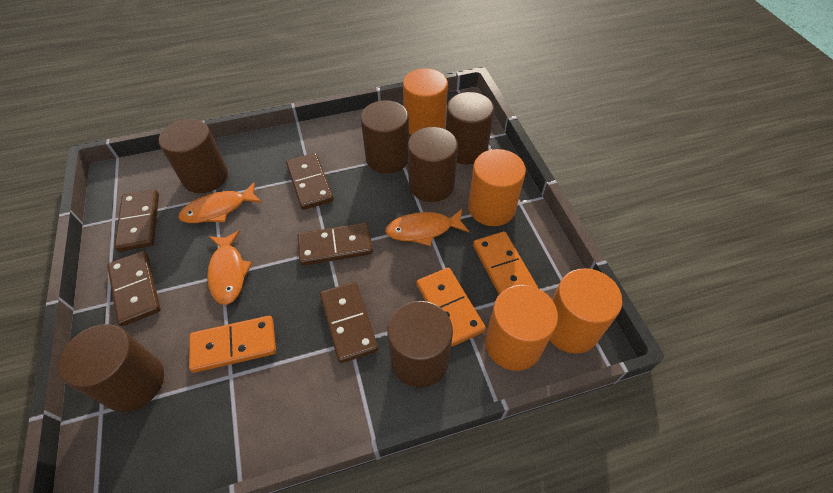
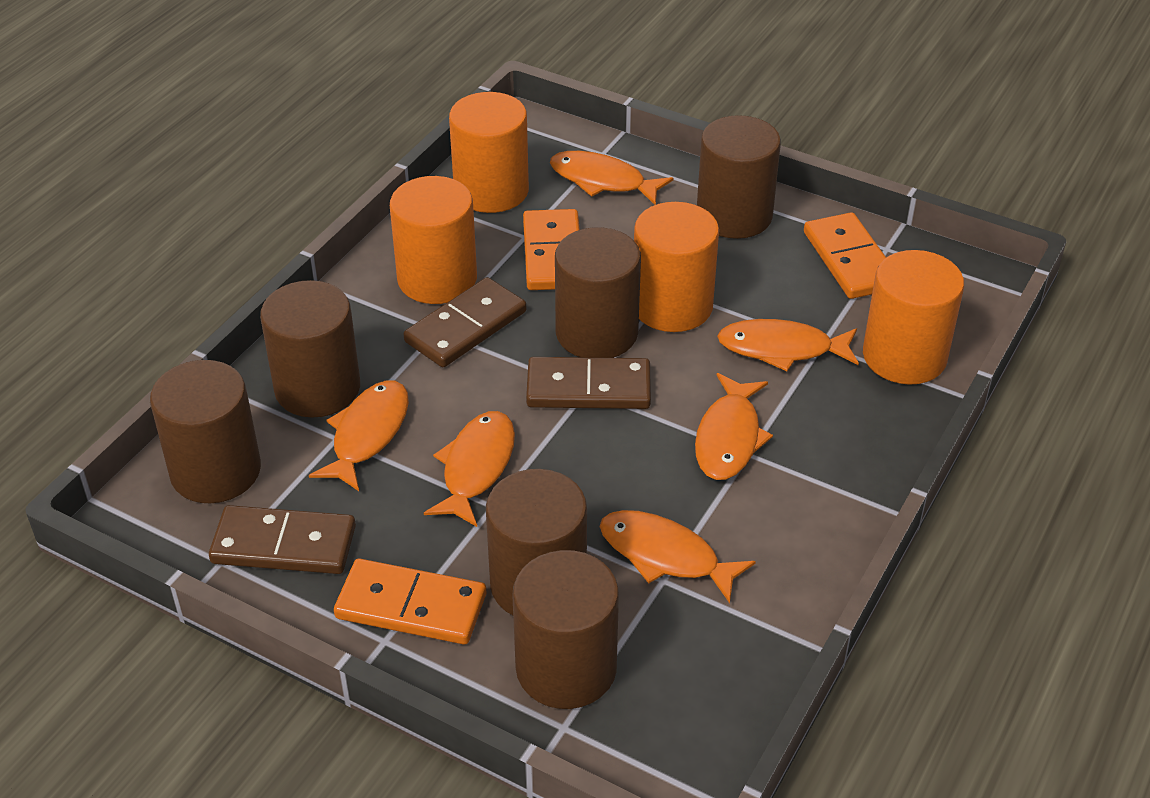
brown domino: 5 -> 3
orange fish: 3 -> 6

